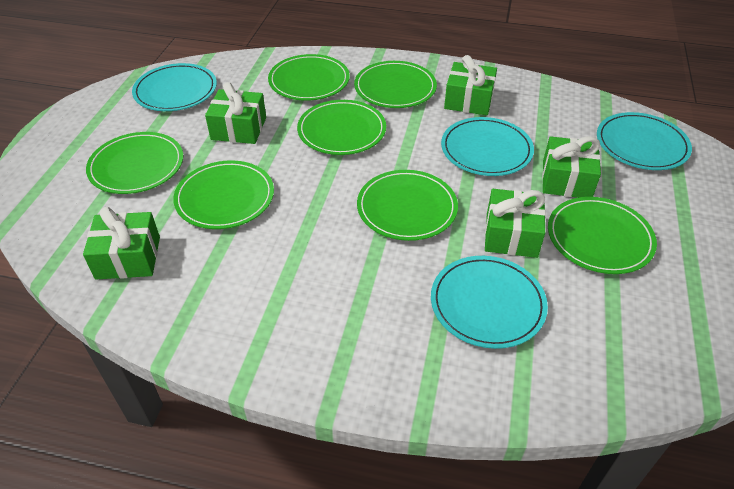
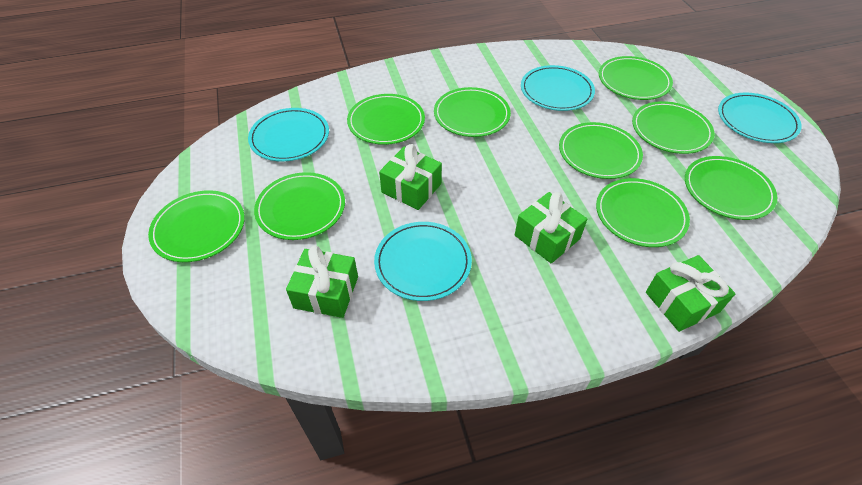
green gift: 5 -> 4
green plate: 7 -> 9

